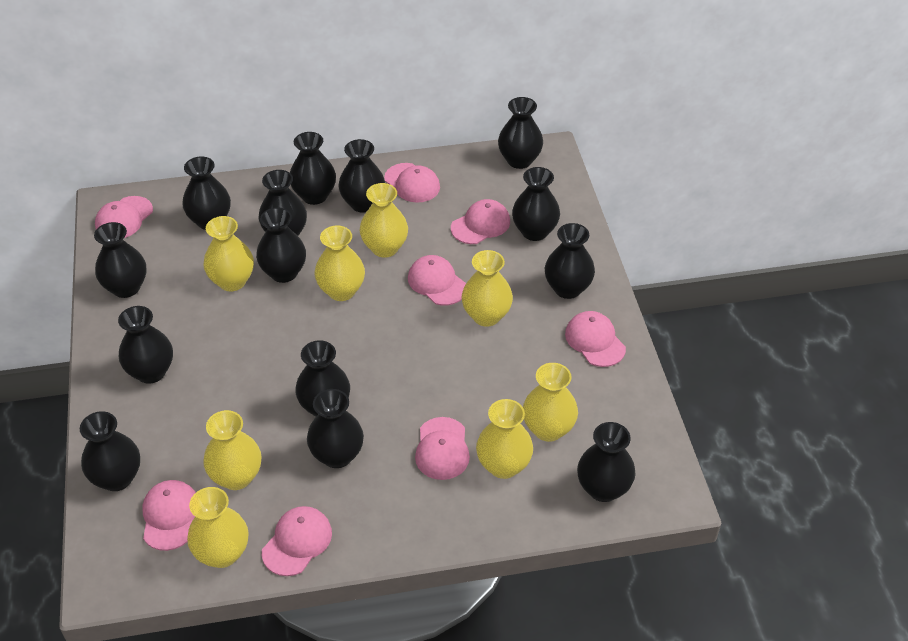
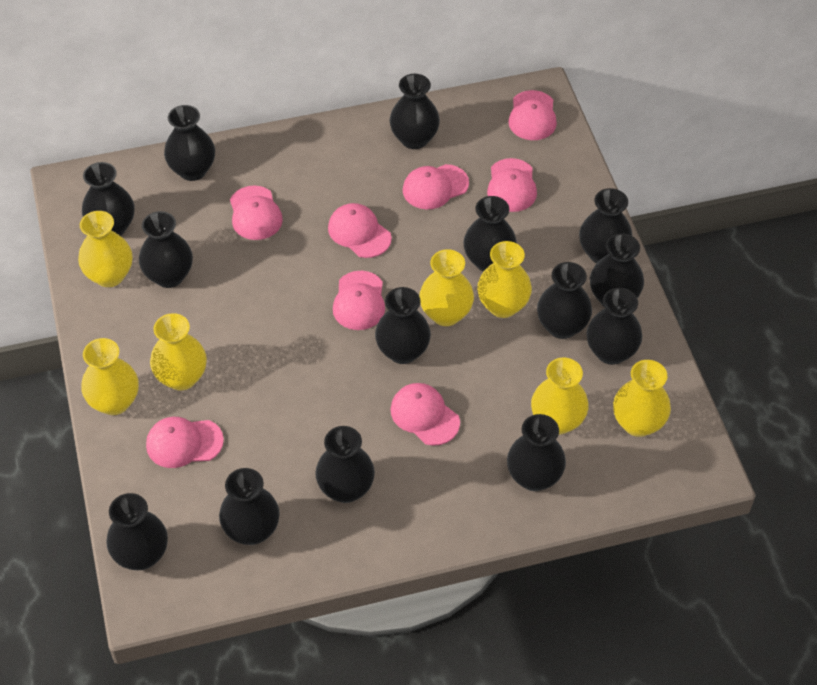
yellow vase: 8 -> 7

